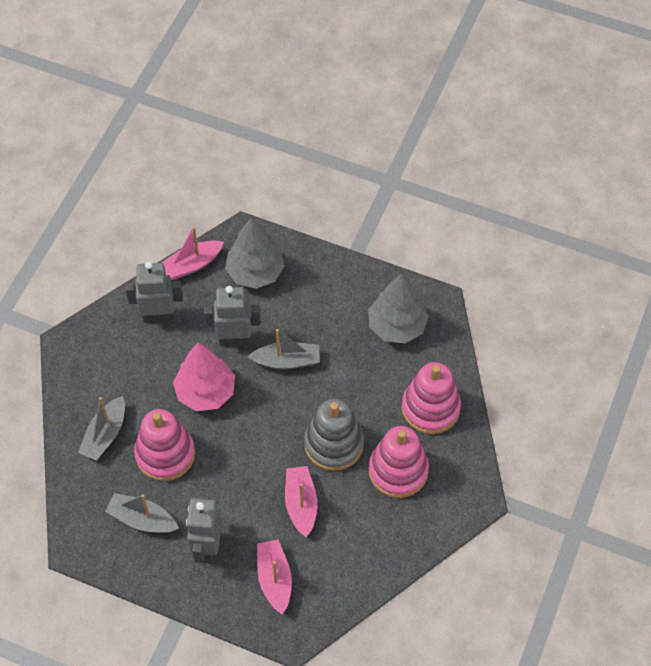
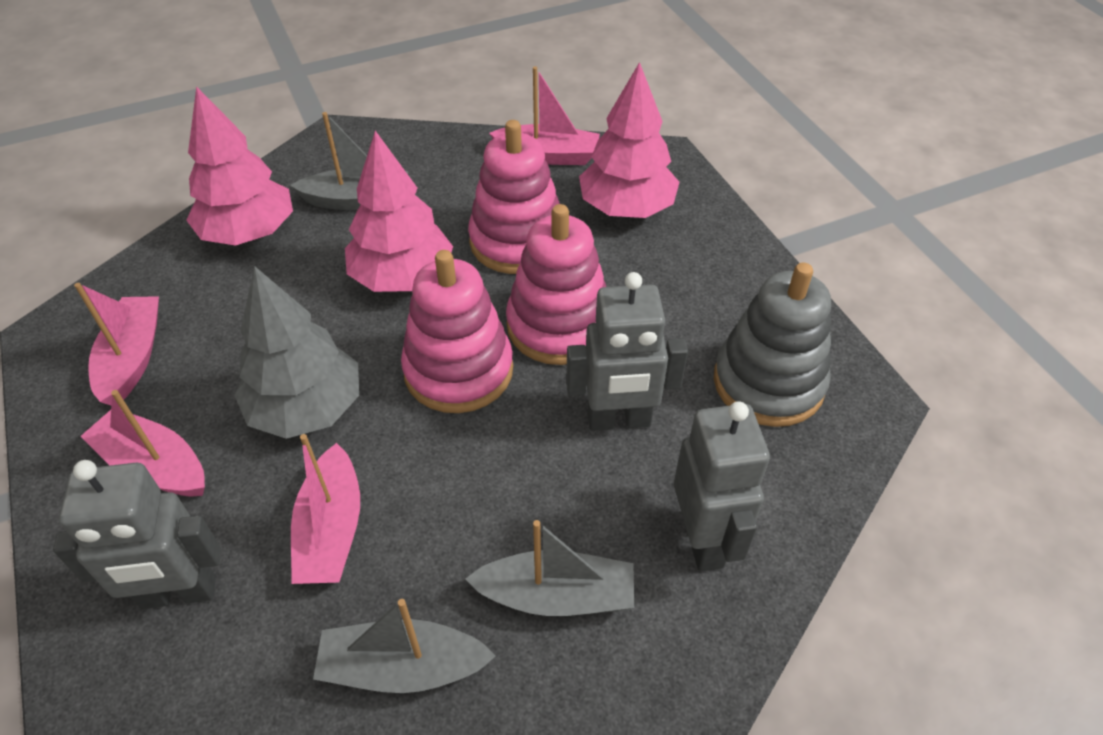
grey tree: 2 -> 1
pink boat: 3 -> 4
pink tree: 1 -> 3

